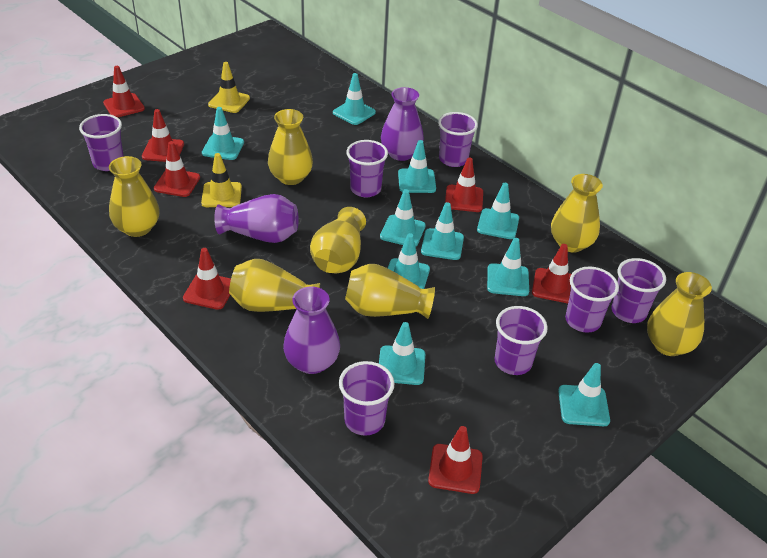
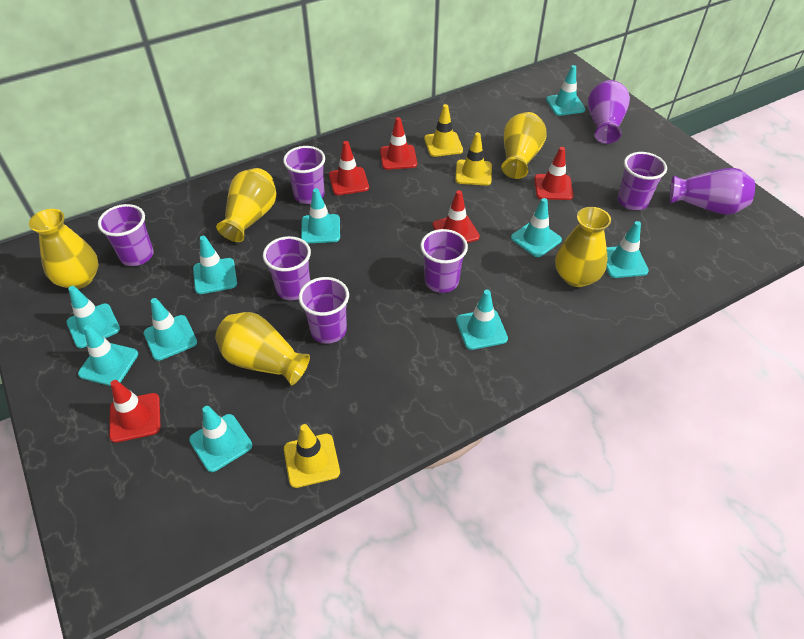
purple cup: 7 -> 6
purple vase: 3 -> 2
red traffic cone: 7 -> 5
yellow traffic cone: 2 -> 3
yellow vase: 7 -> 5

